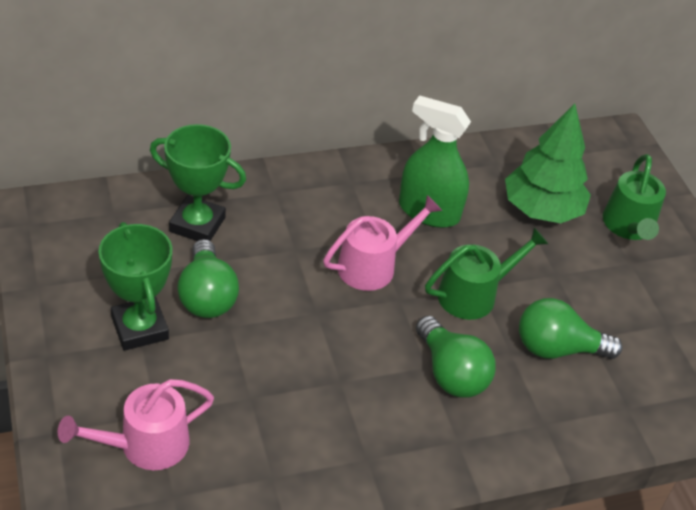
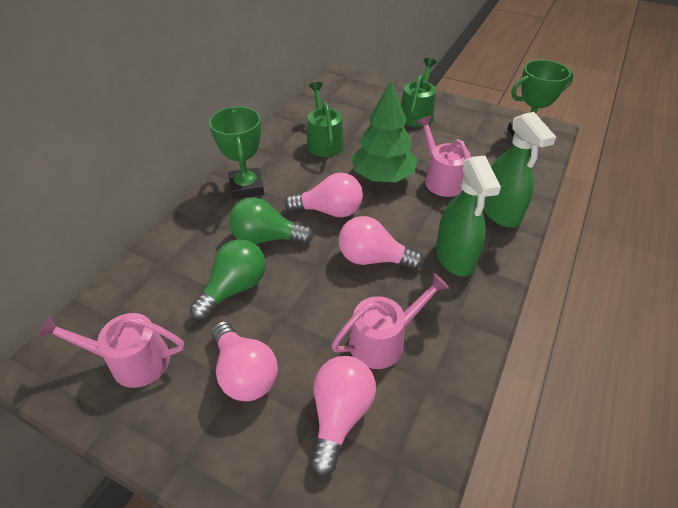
green light bulb: 3 -> 2
green spray bottle: 1 -> 2
pink light bulb: 0 -> 4
pink watering can: 2 -> 3

